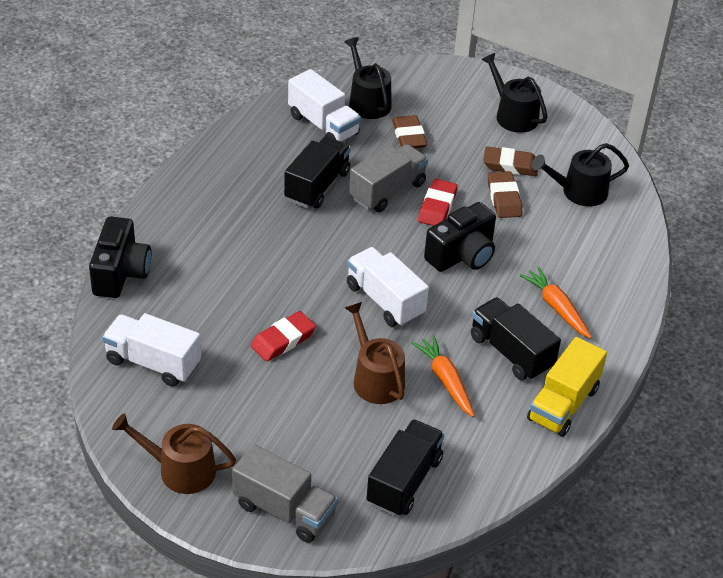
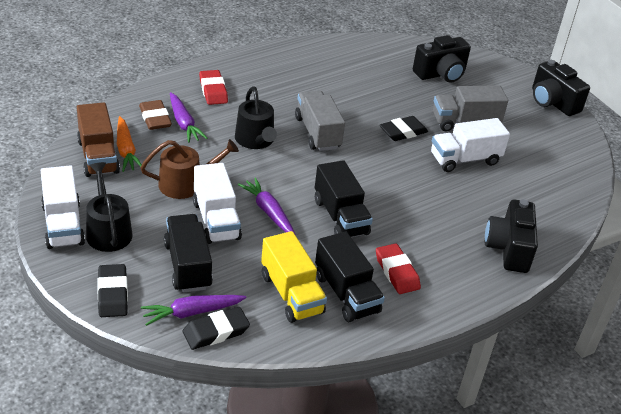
black camera: 2 -> 3
black eraser: 0 -> 3
black watering can: 3 -> 2
brown eraser: 3 -> 1
brown truck: 0 -> 1
brown watering can: 2 -> 1
orange carrot: 2 -> 1
purple carrot: 0 -> 3

